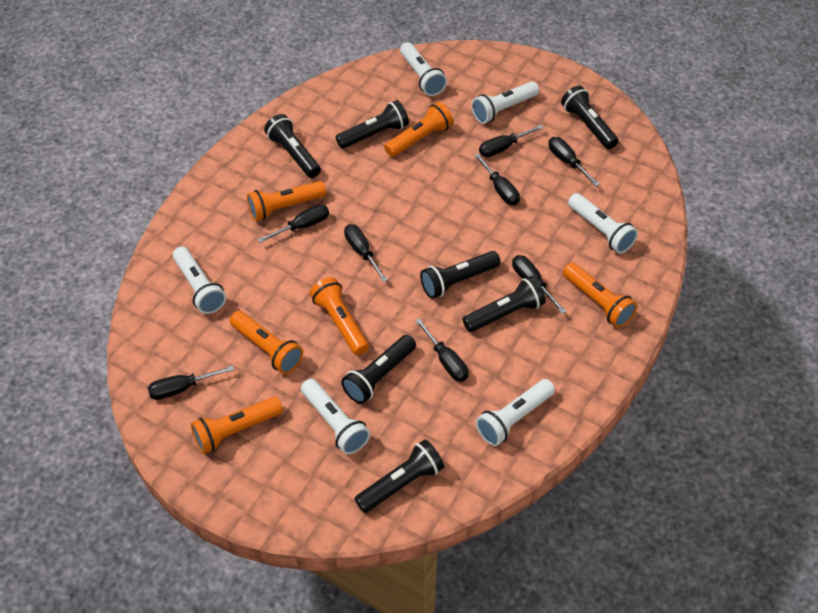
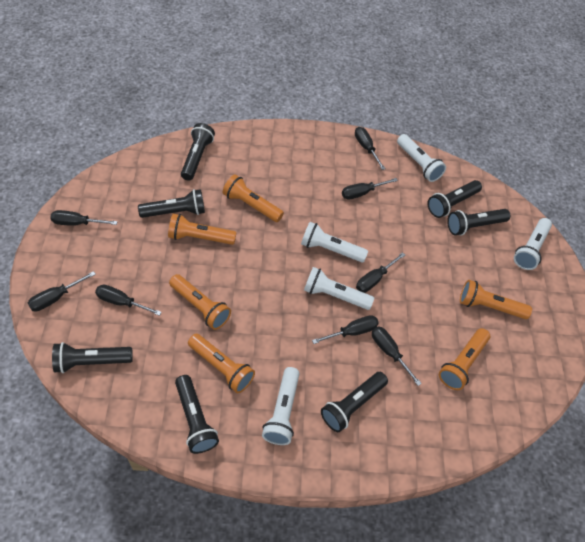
white flashlight: 6 -> 5

